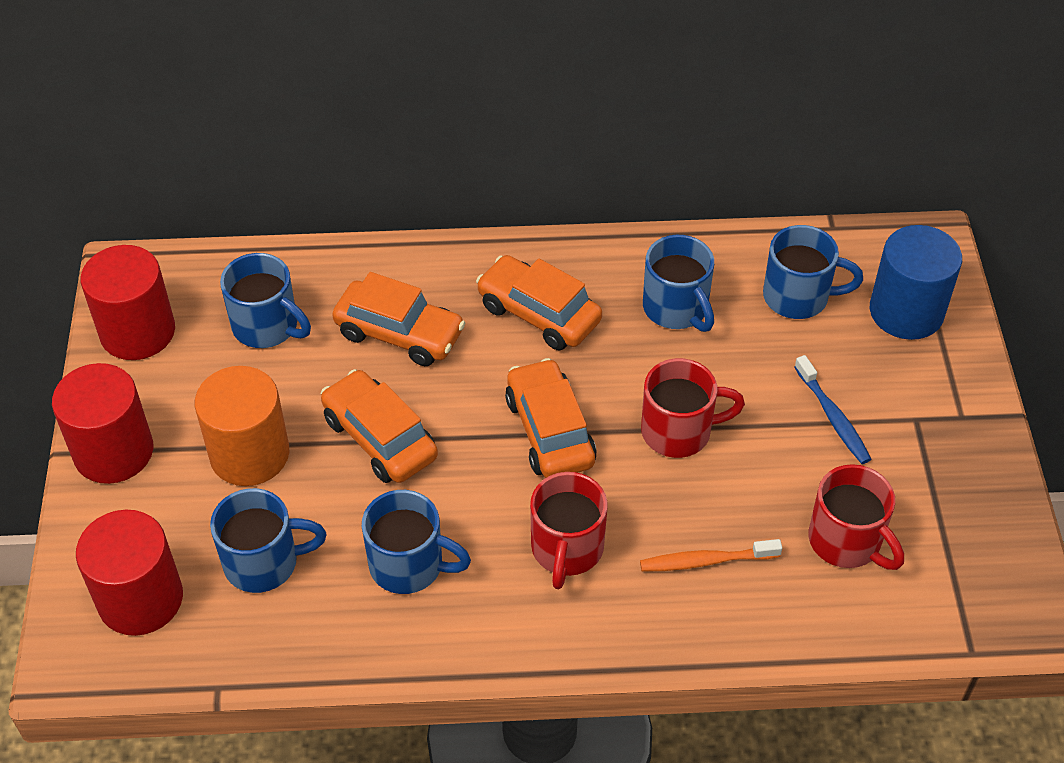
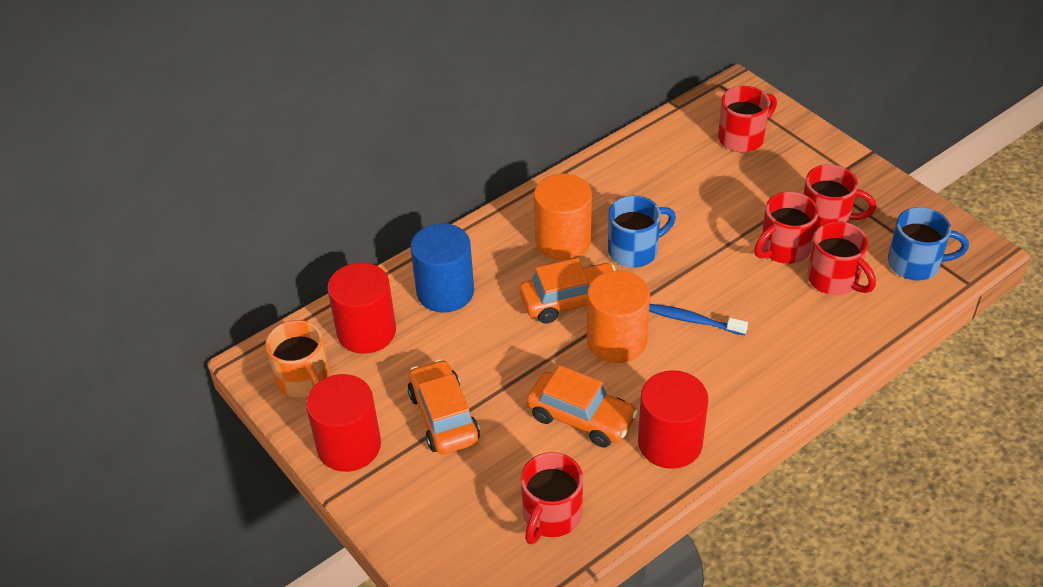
blue mug: 5 -> 2
orange car: 4 -> 3
orange cylinder: 1 -> 2
orange mug: 0 -> 1
orange toothbrush: 1 -> 0
red mug: 3 -> 5

